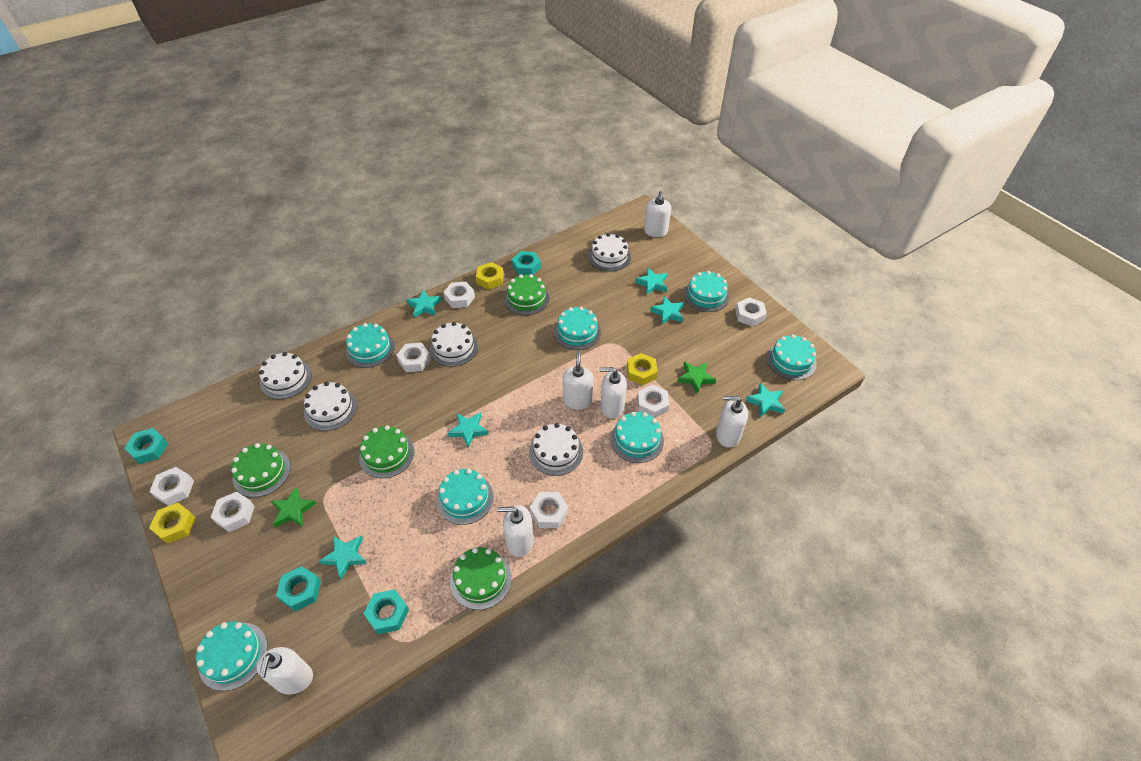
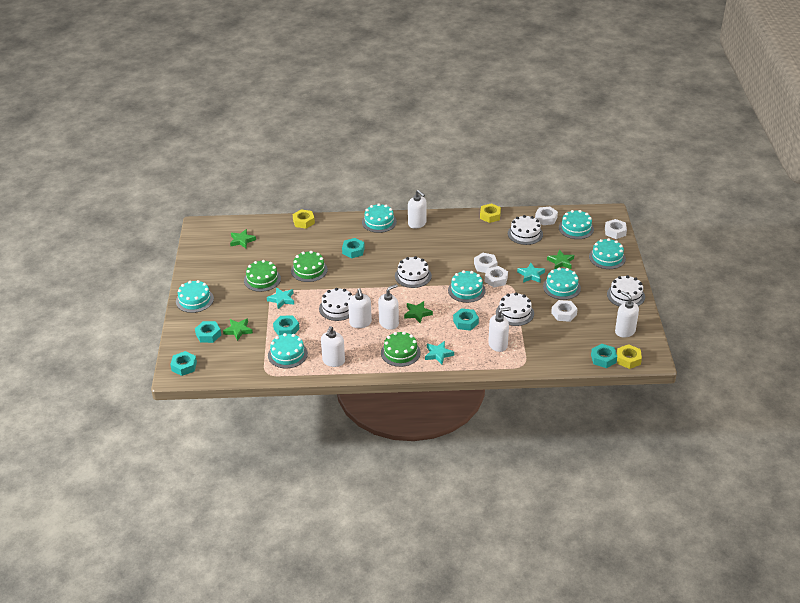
green cake: 4 -> 3
green star: 2 -> 4
turquoise nut: 4 -> 6
turquoise star: 6 -> 3
white nut: 7 -> 5

